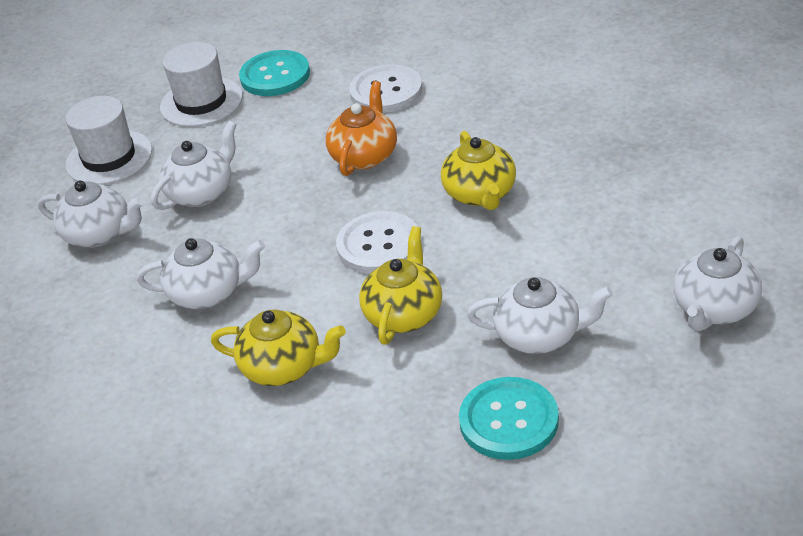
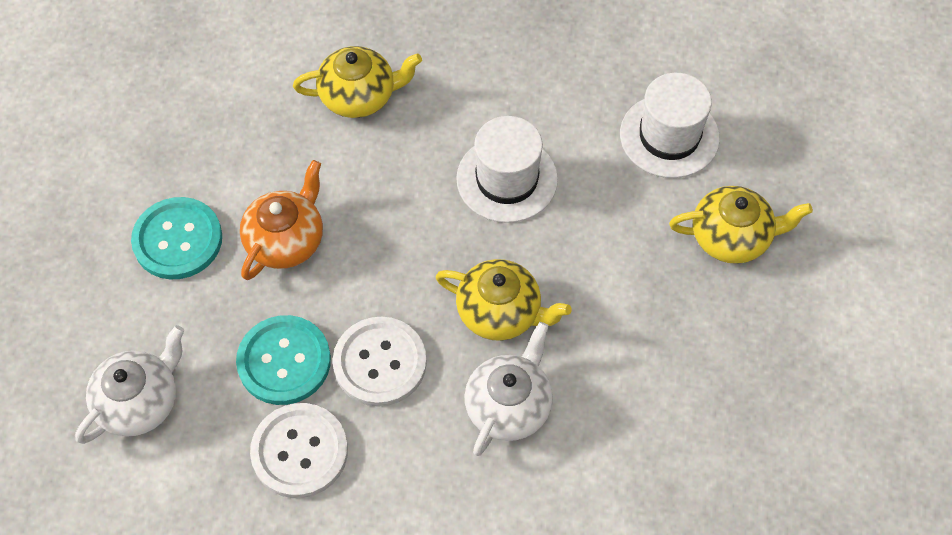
white teapot: 5 -> 2

